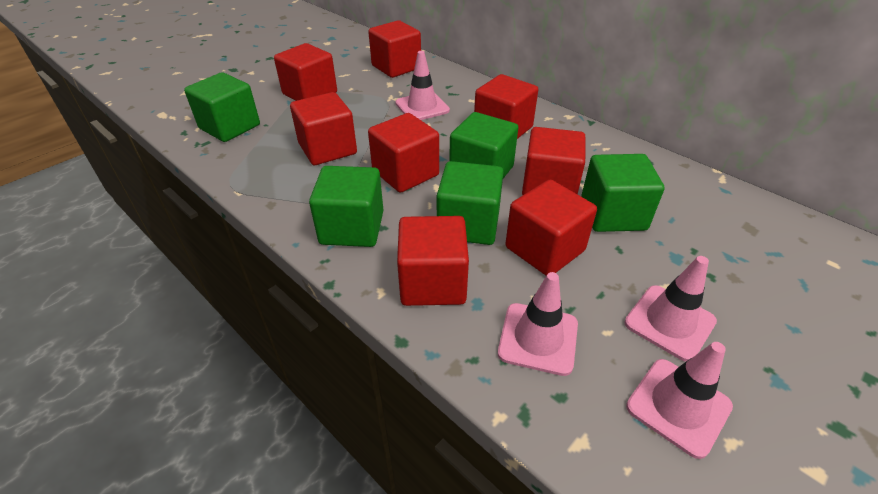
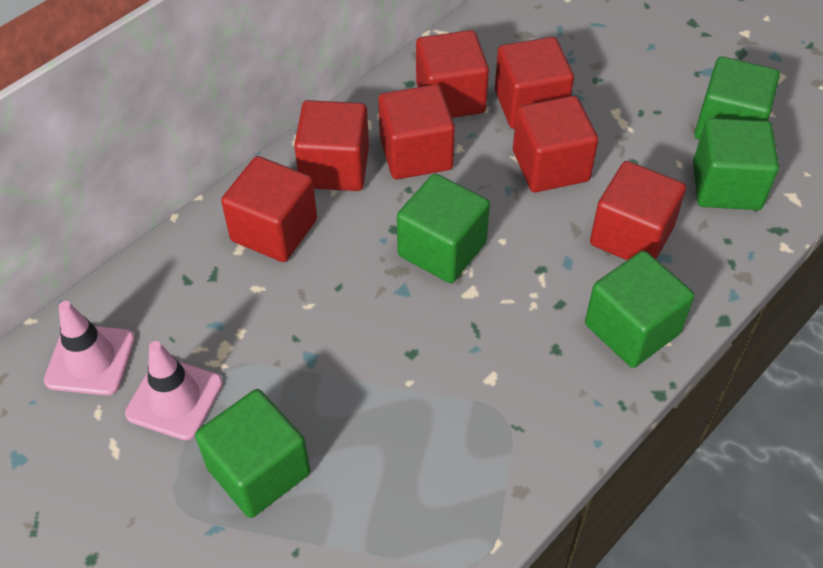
pink traffic cone: 4 -> 2
red cube: 8 -> 7

